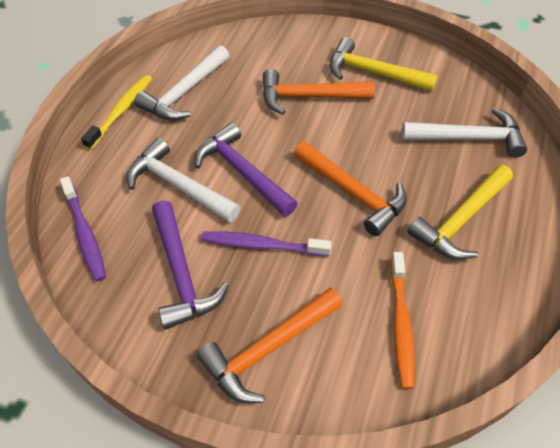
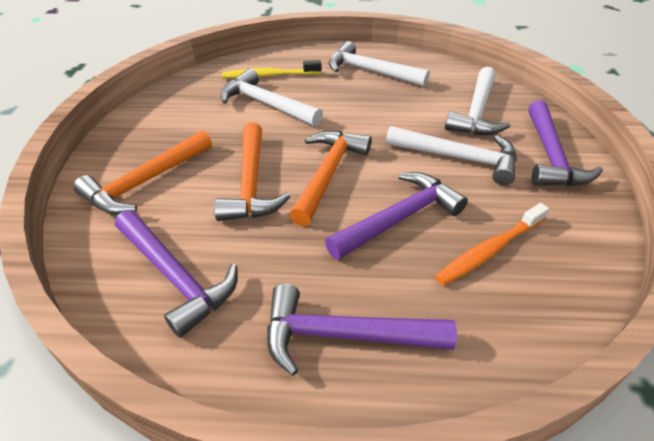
purple hammer: 2 -> 4
purple toothbrush: 2 -> 0
white hammer: 3 -> 4
yellow hammer: 2 -> 0

